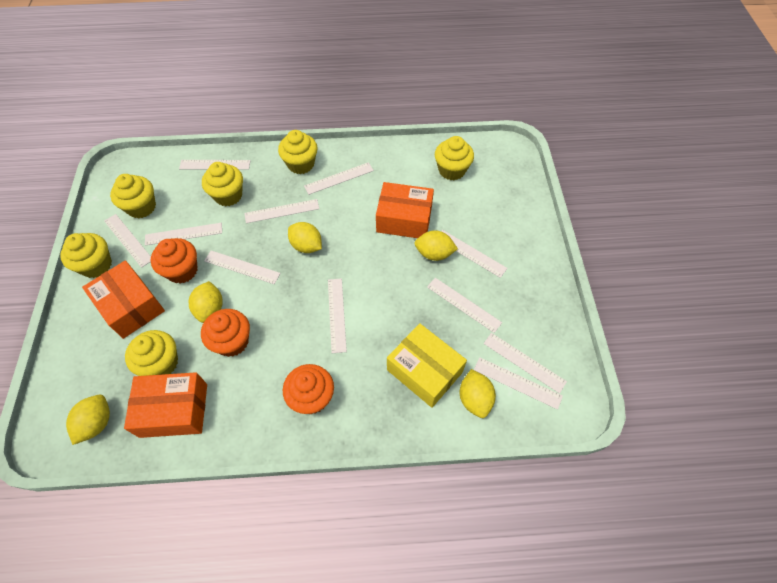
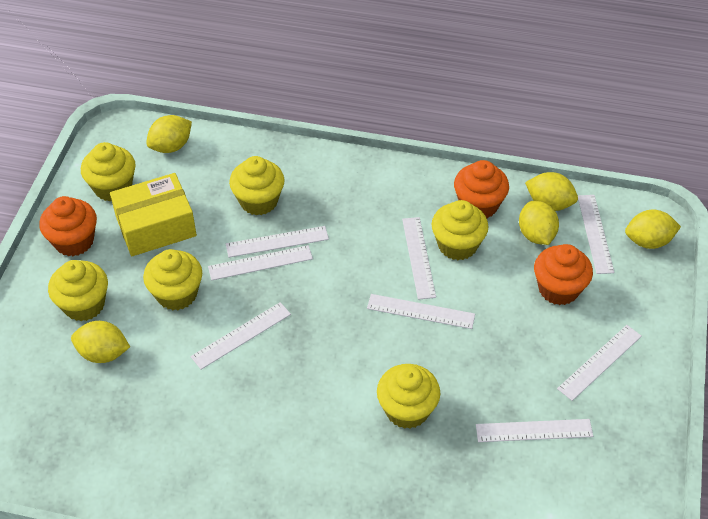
orange box: 3 -> 0
white ruler: 11 -> 8

